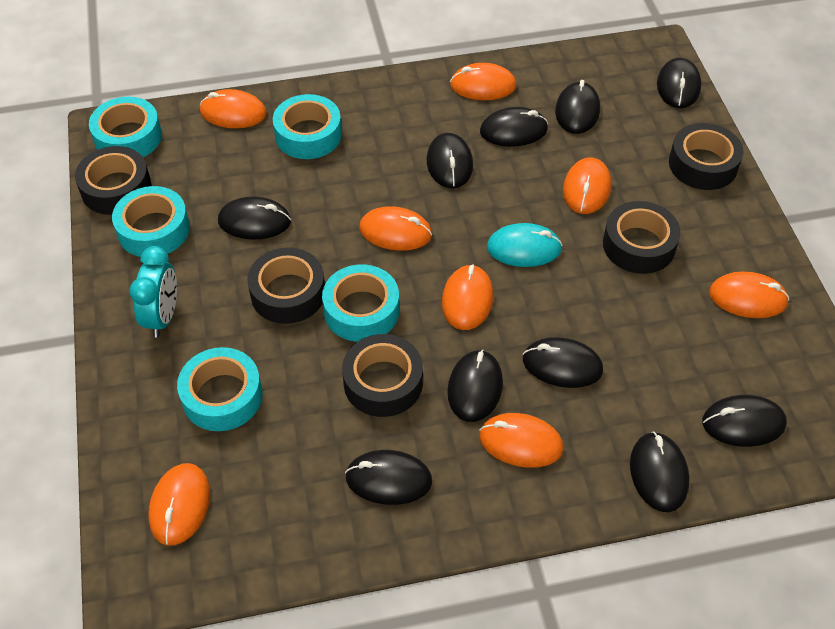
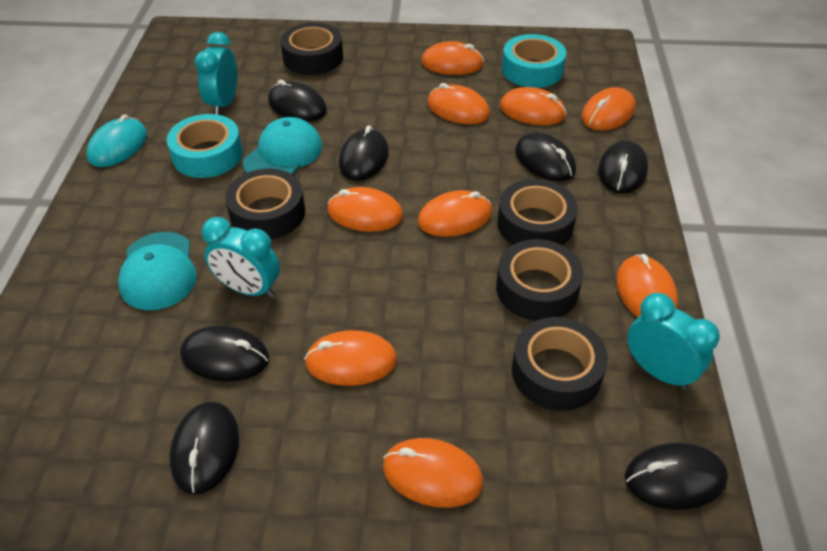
black mouse: 10 -> 7
orange mouse: 8 -> 9
turquoise cap: 0 -> 2
turquoise clock: 1 -> 3
turquoise tape: 5 -> 2

